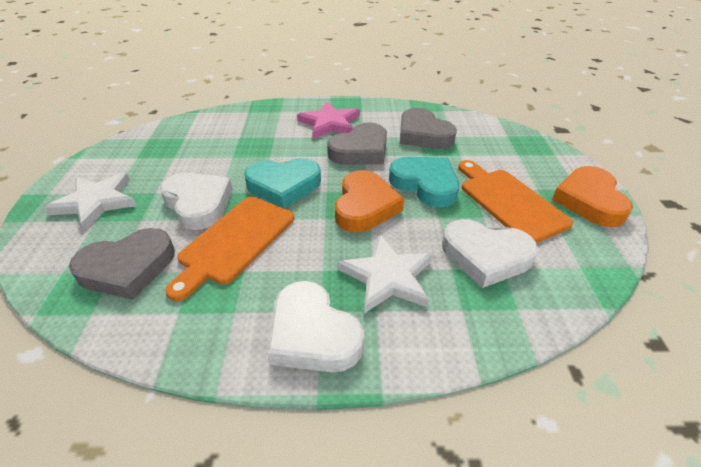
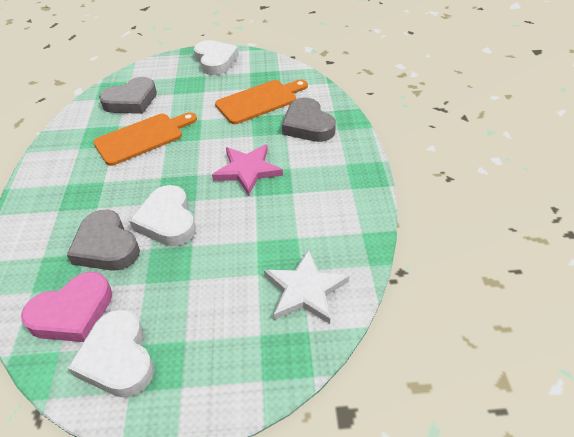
orange heart: 2 -> 0
pink heart: 0 -> 1
turquoise heart: 2 -> 0
white star: 2 -> 1

